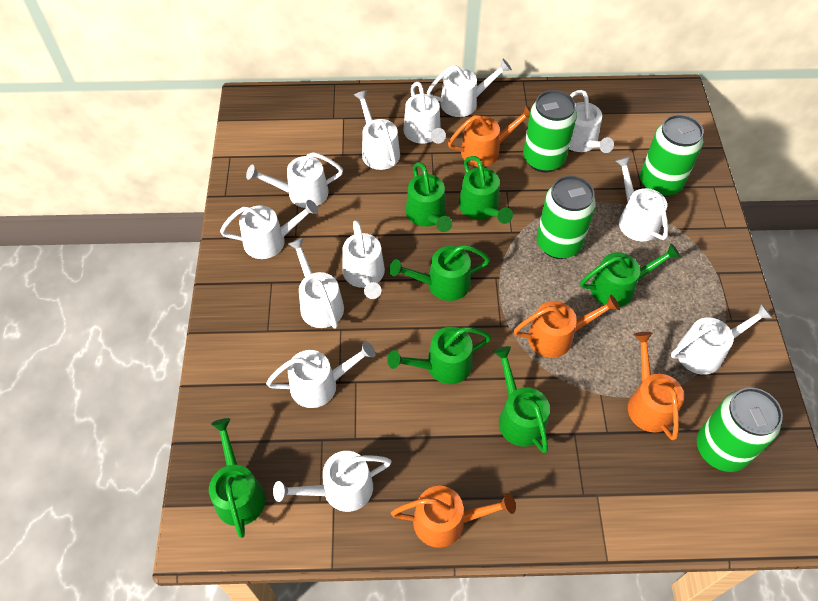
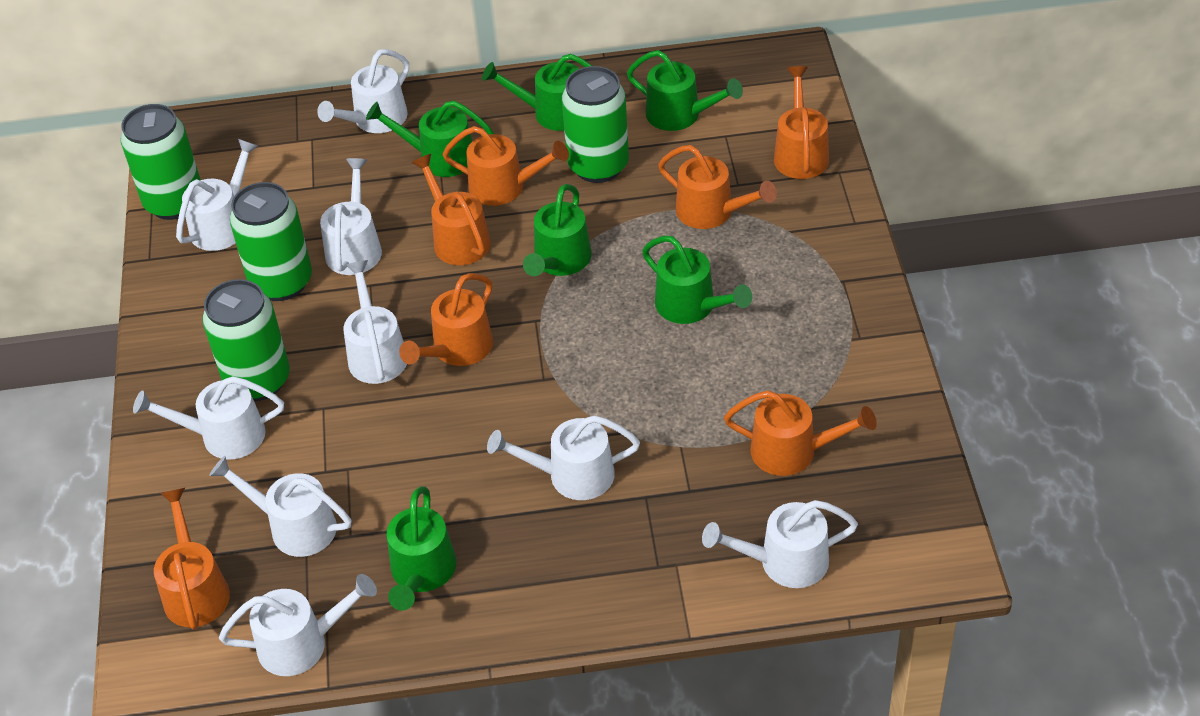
green watering can: 7 -> 6
orange watering can: 4 -> 7
white watering can: 12 -> 9

